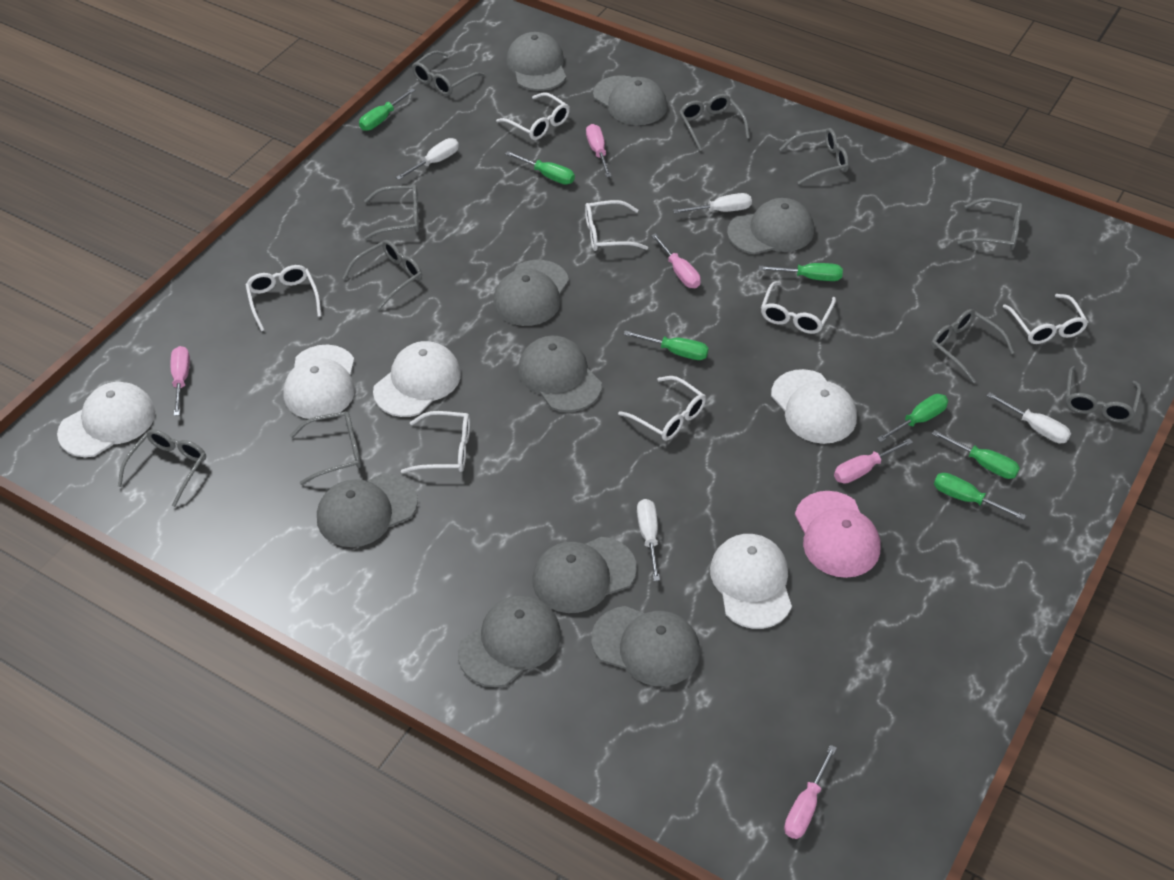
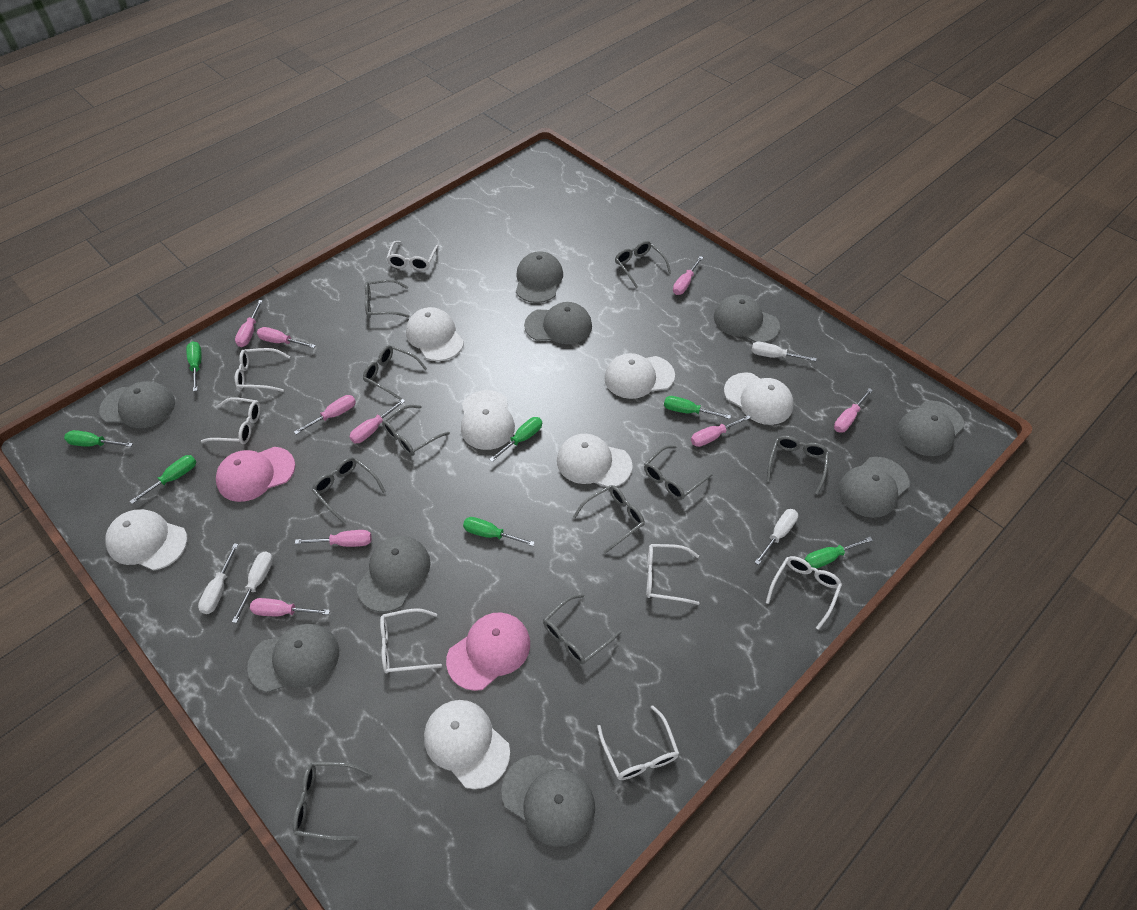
pink cap: 1 -> 2
pink screwdriver: 5 -> 9
white cap: 5 -> 7

